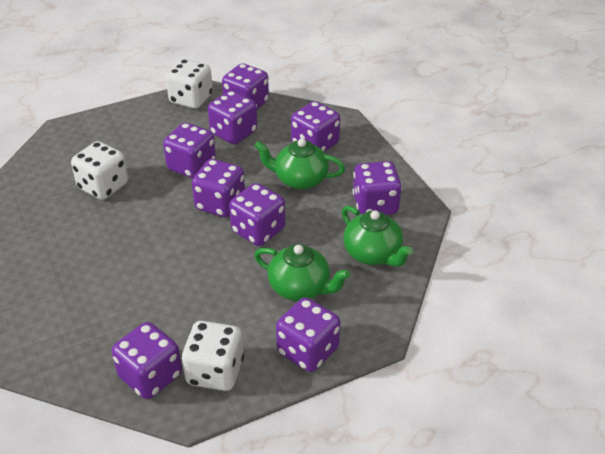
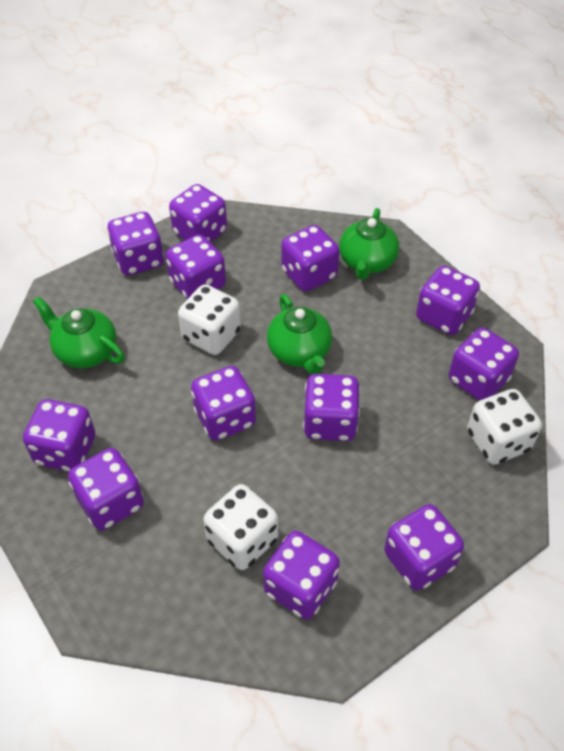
purple dice: 9 -> 12

